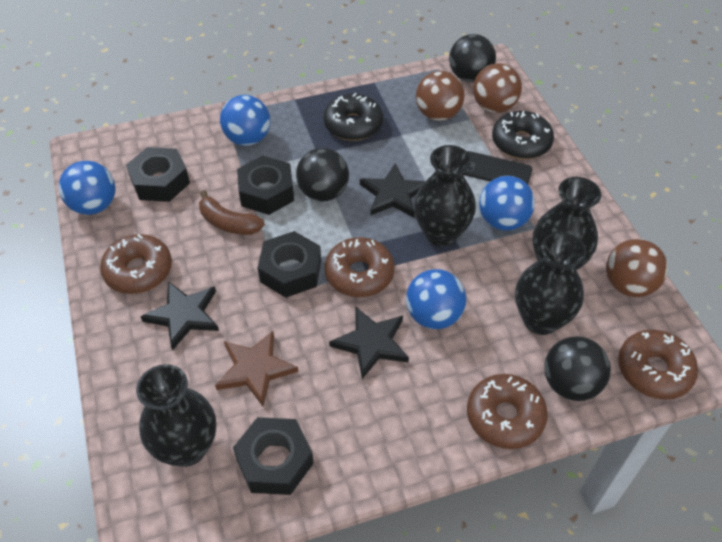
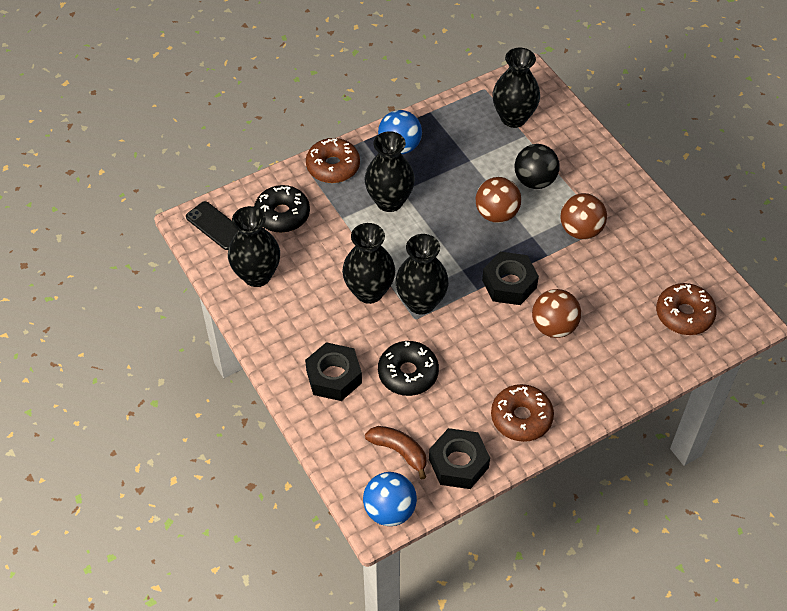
black ball: 3 -> 1
black nut: 4 -> 3
black star: 3 -> 0
black vase: 4 -> 5
blue ball: 4 -> 2
brown donut: 4 -> 3
brown star: 1 -> 0

